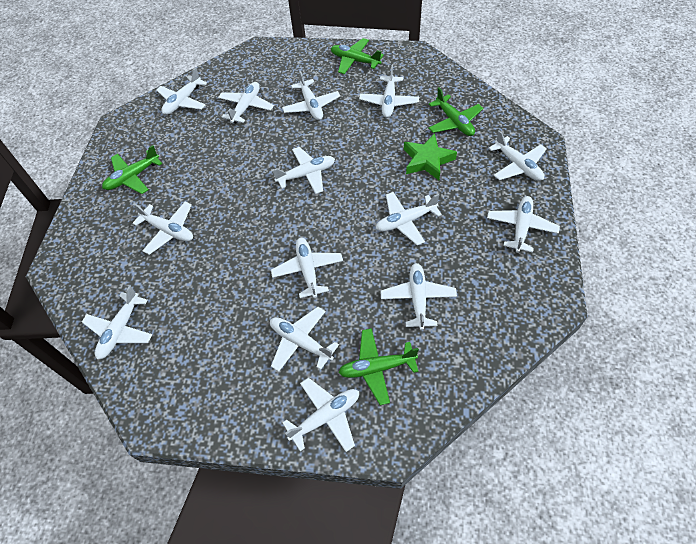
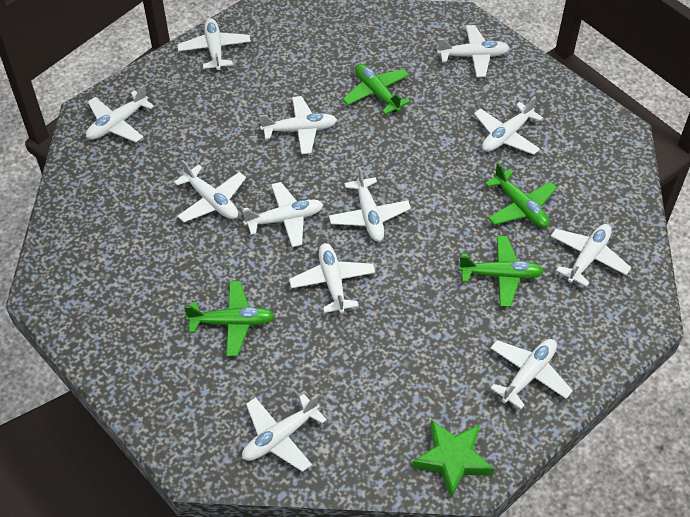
white plane: 14 -> 12

